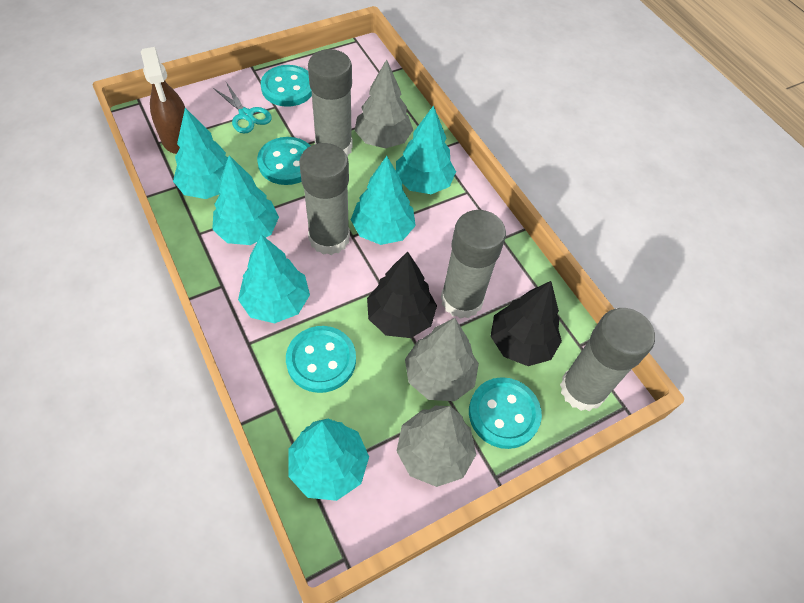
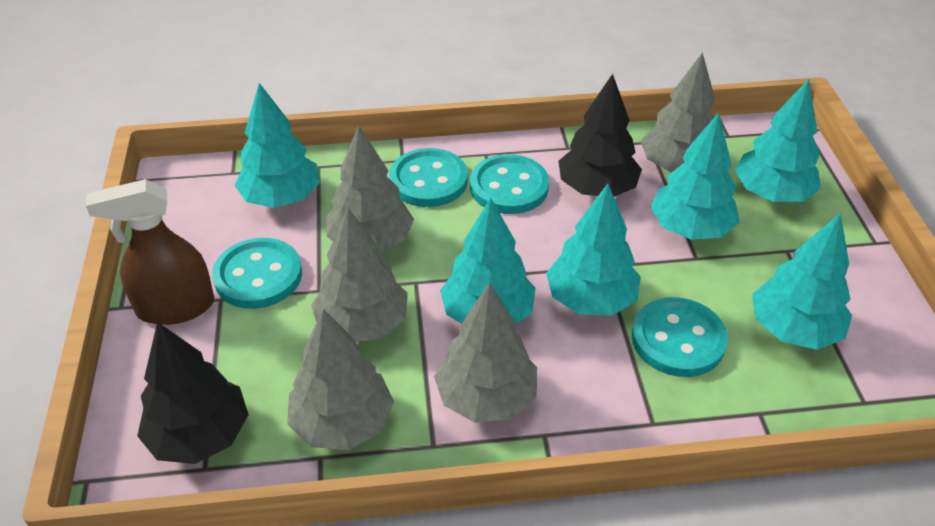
grey glue stick: 4 -> 0
grey tree: 3 -> 5
turquoise scissors: 1 -> 0

